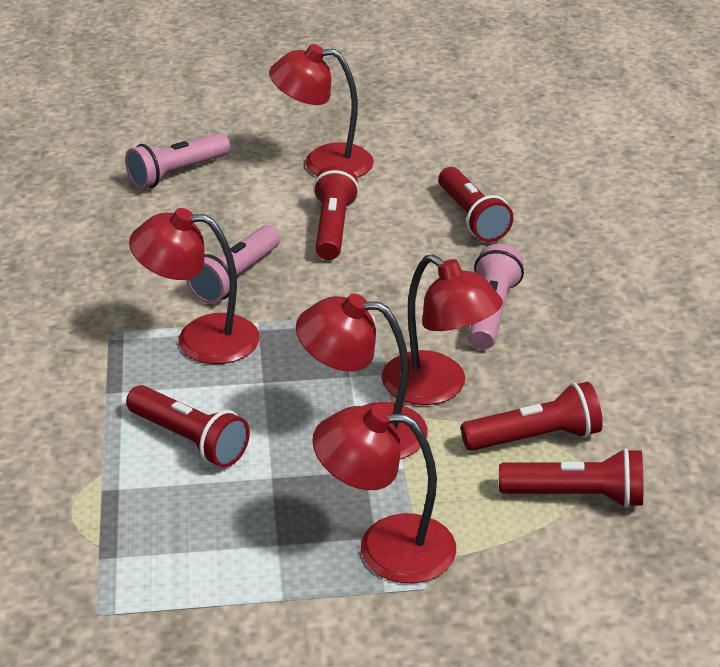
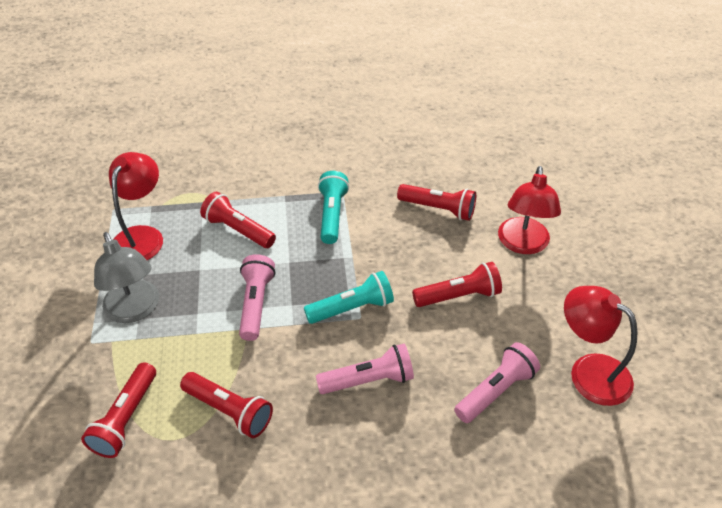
grey lamp: 0 -> 1
red lamp: 5 -> 3
turquoise flashlight: 0 -> 2

